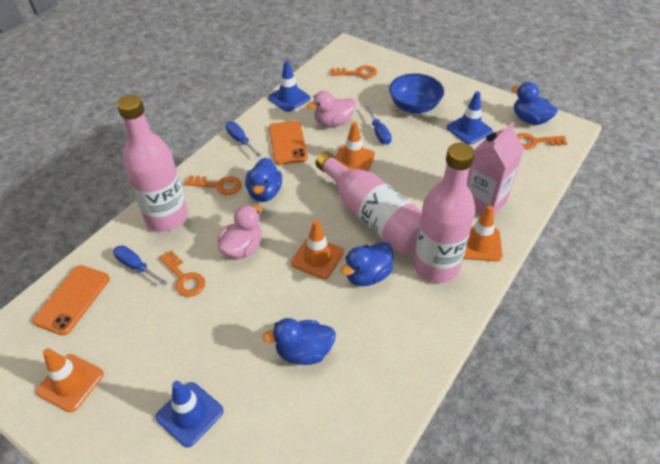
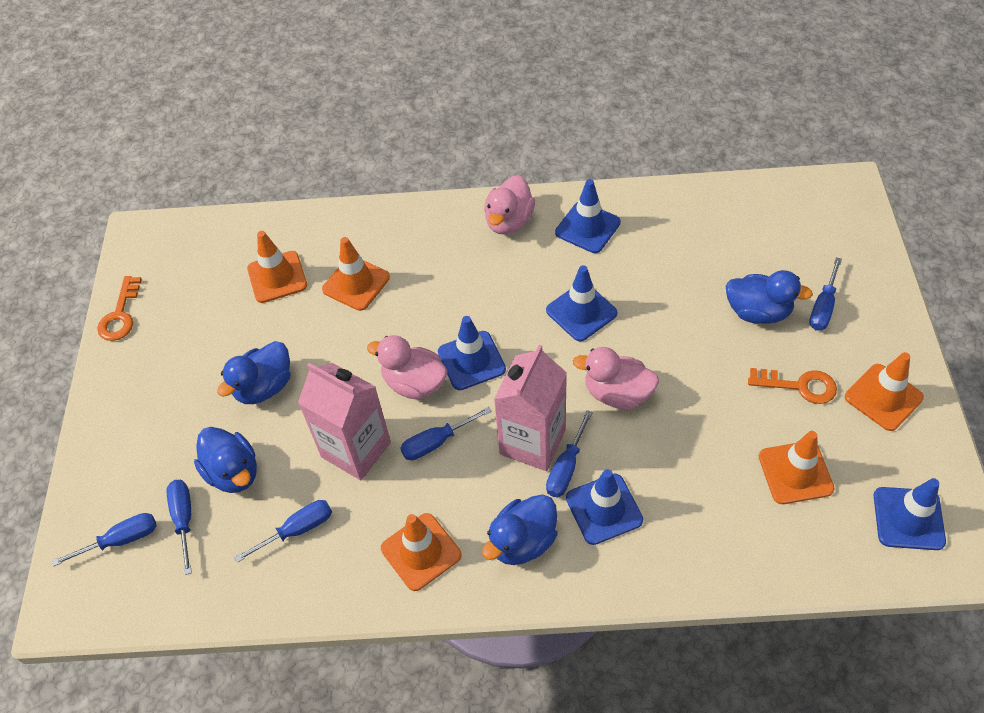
blue bowl: 1 -> 0
blue screwdriver: 3 -> 6
blue traffic cone: 3 -> 5
orange key: 4 -> 2
orange phone: 2 -> 0
orange traffic cone: 4 -> 5
pink bottle: 3 -> 0
pink carton: 1 -> 2
pink duck: 2 -> 3

